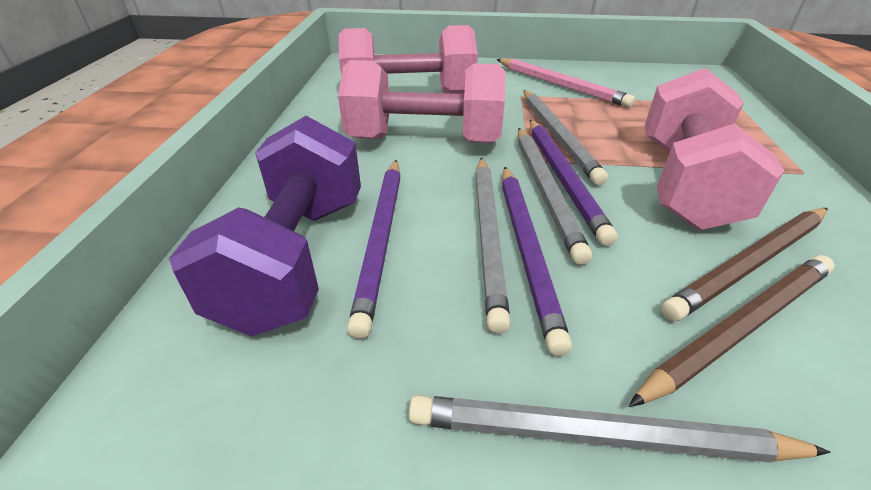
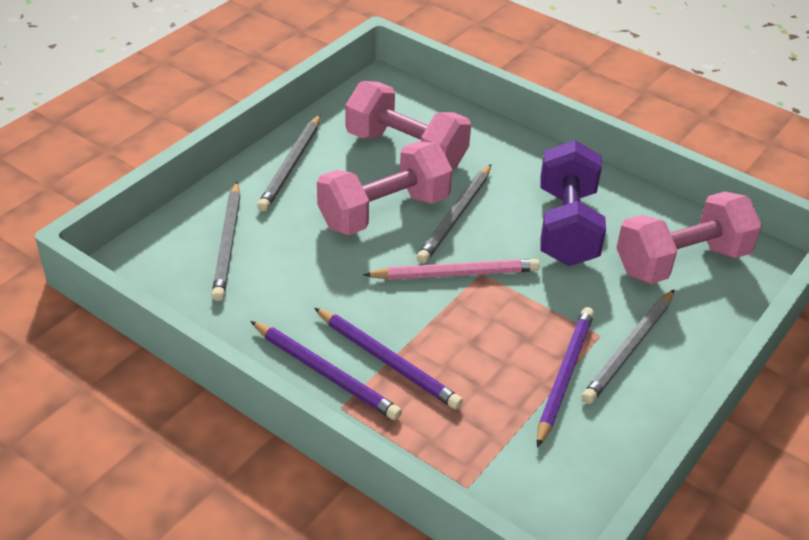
brown pencil: 2 -> 0

